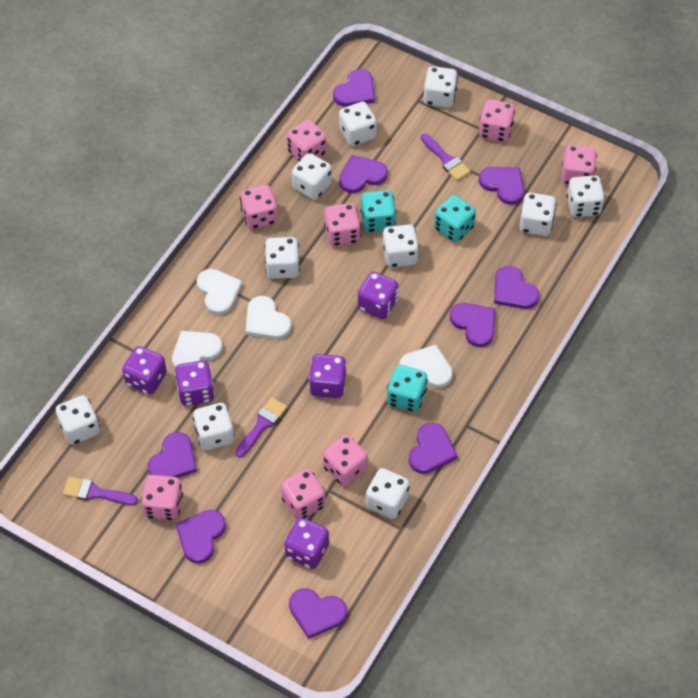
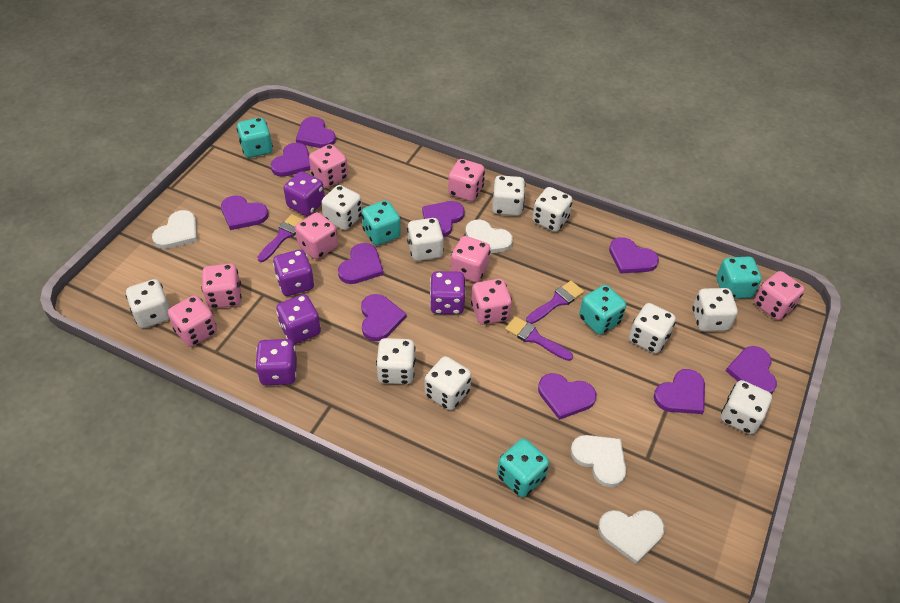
purple heart: 9 -> 10
turquoise dice: 3 -> 5

